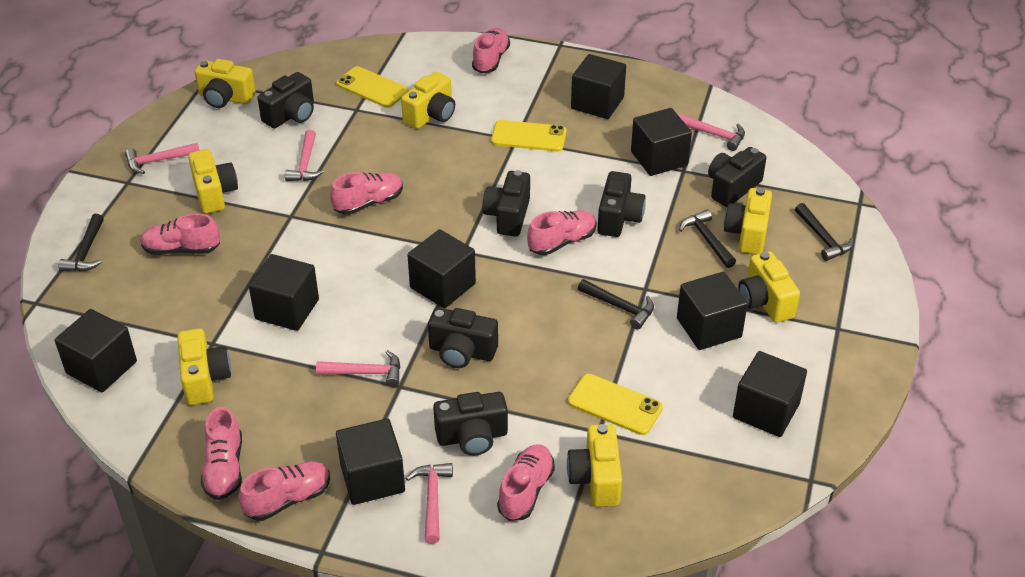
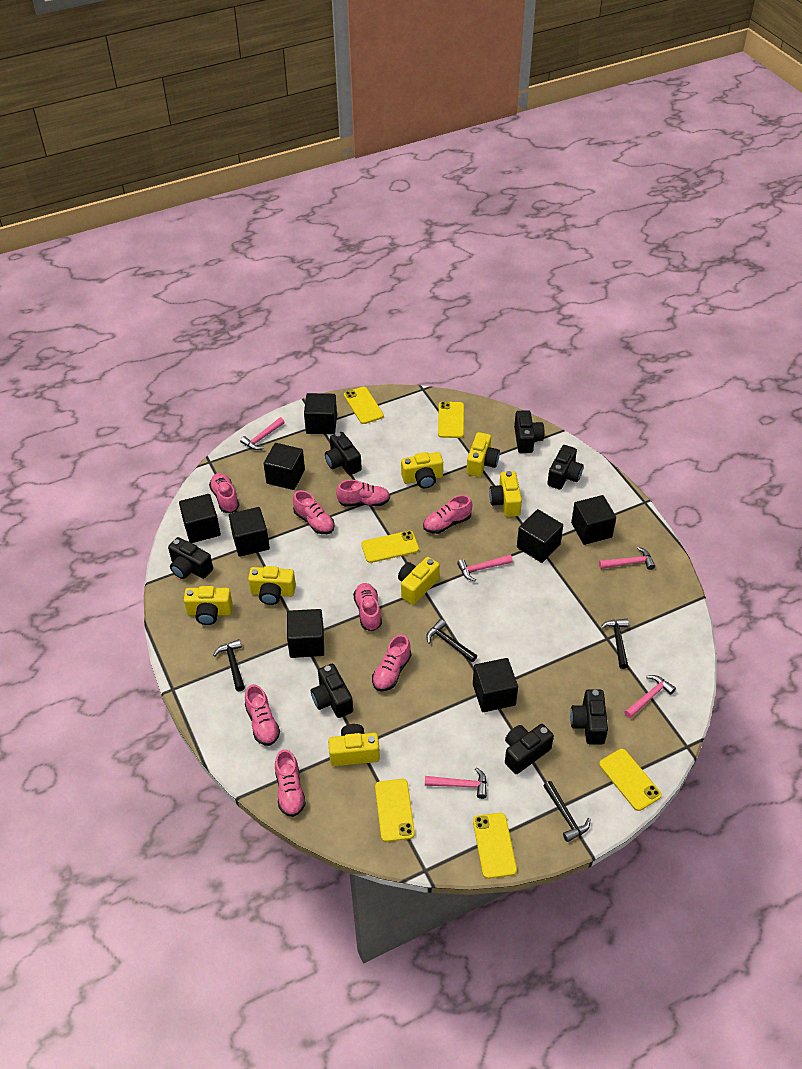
black camera: 6 -> 7
pink shoe: 7 -> 8
yellow phone: 3 -> 6

